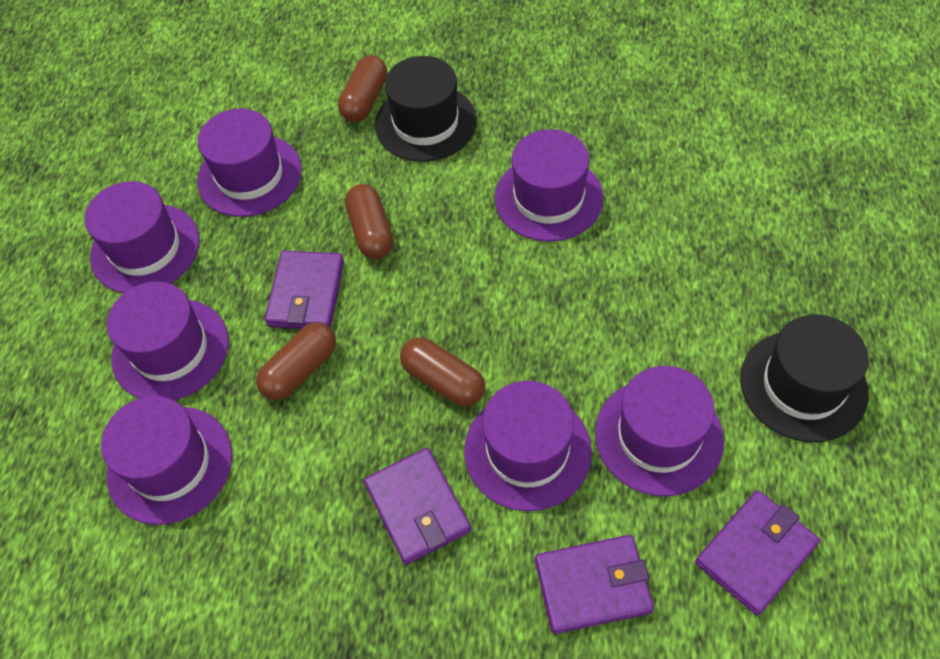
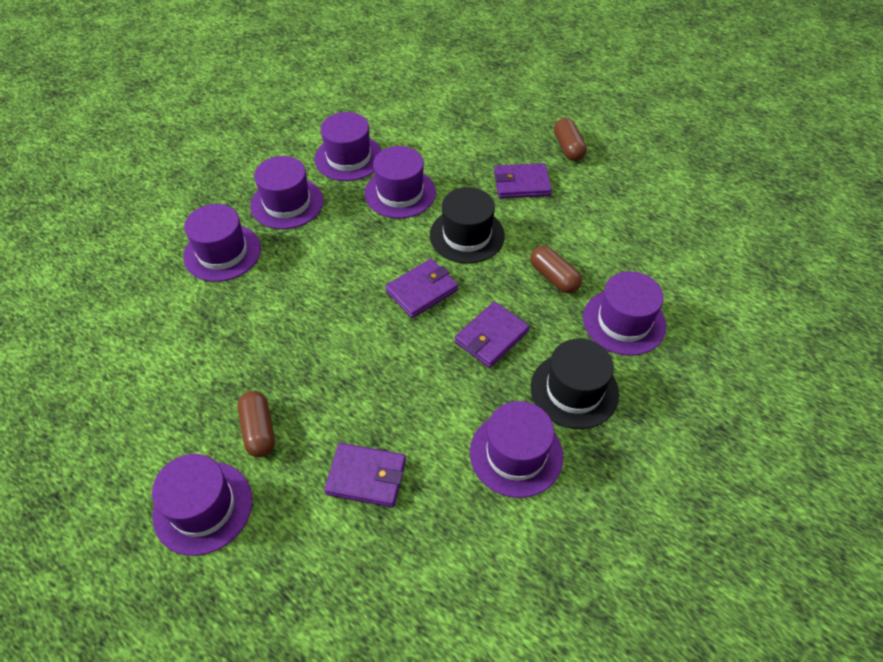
brown capsule: 4 -> 3

